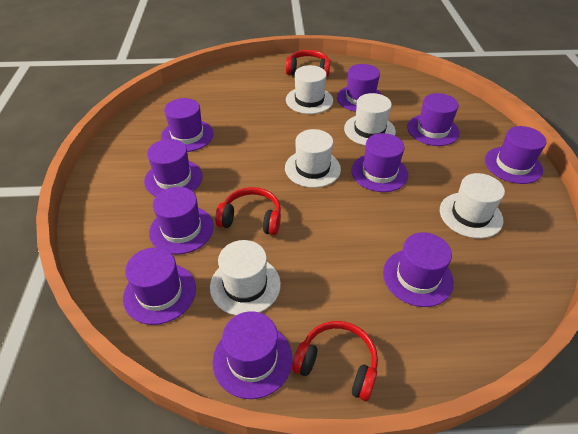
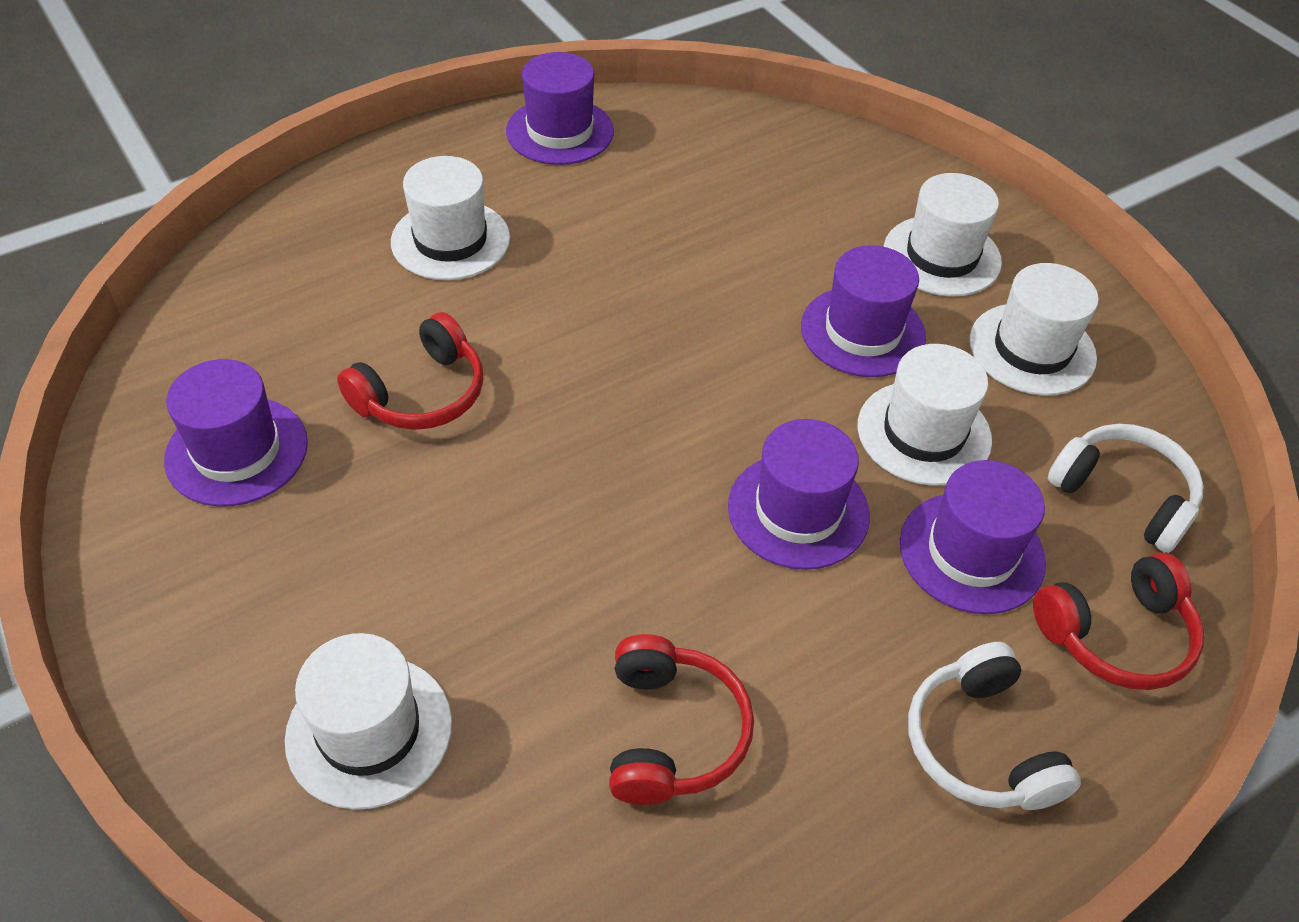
purple hat: 10 -> 5
white headphones: 0 -> 2

